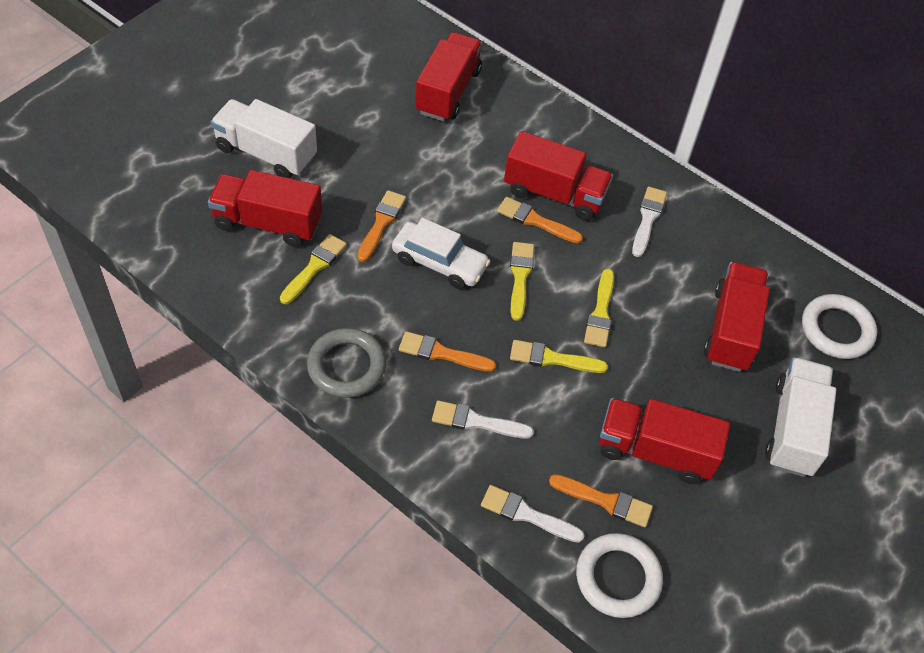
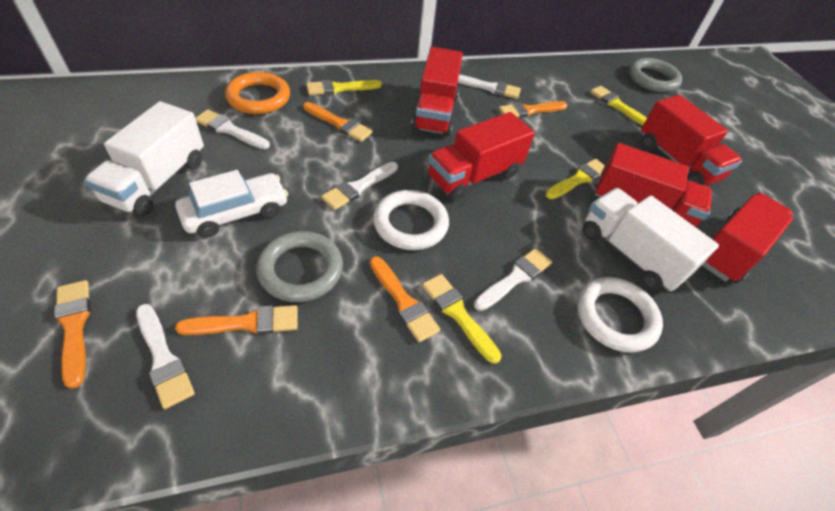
grey ring: 1 -> 2
orange brush: 4 -> 5
orange ring: 0 -> 1
white brush: 3 -> 5

